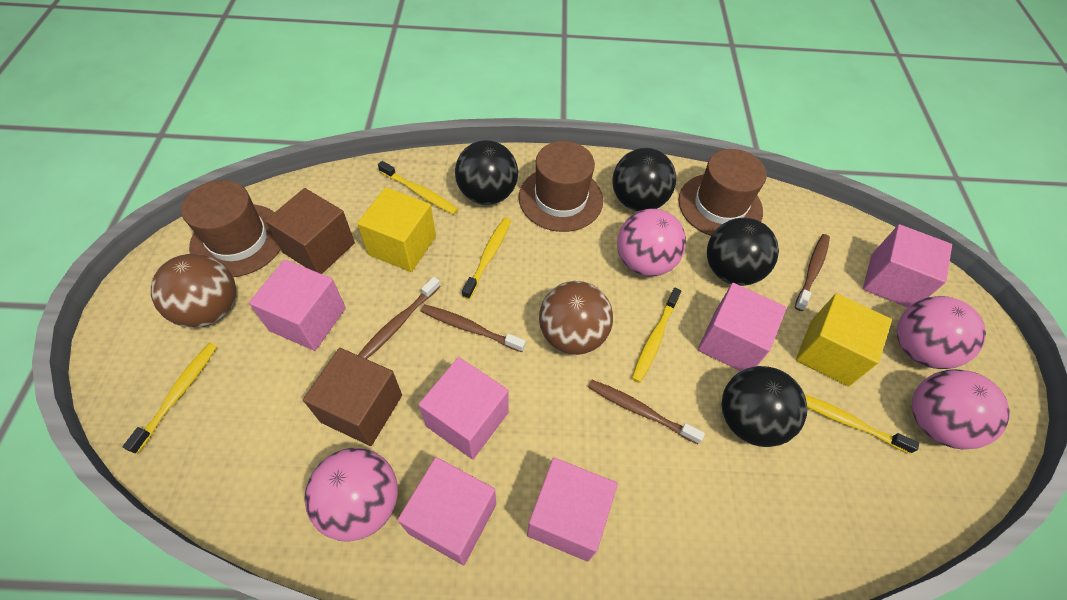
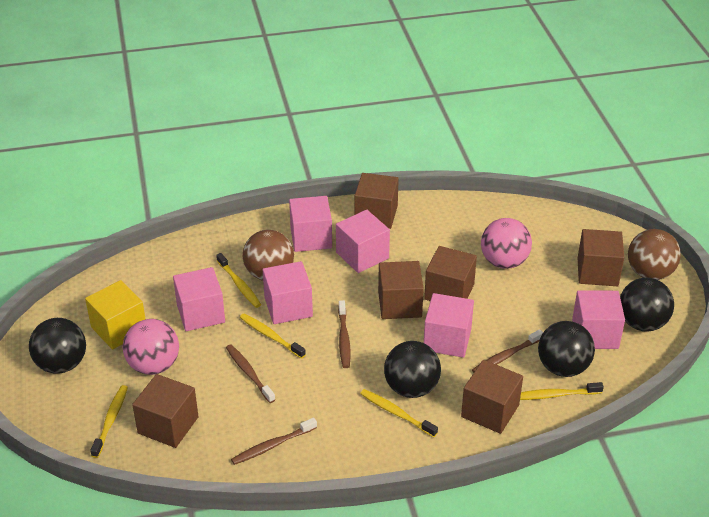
brown cube: 2 -> 6
brown hat: 3 -> 0
pink ball: 4 -> 2
yellow cube: 2 -> 1

